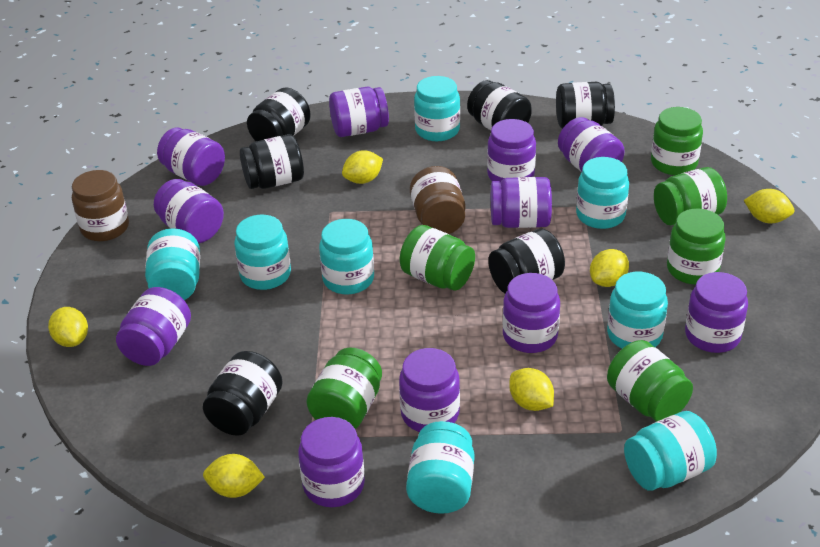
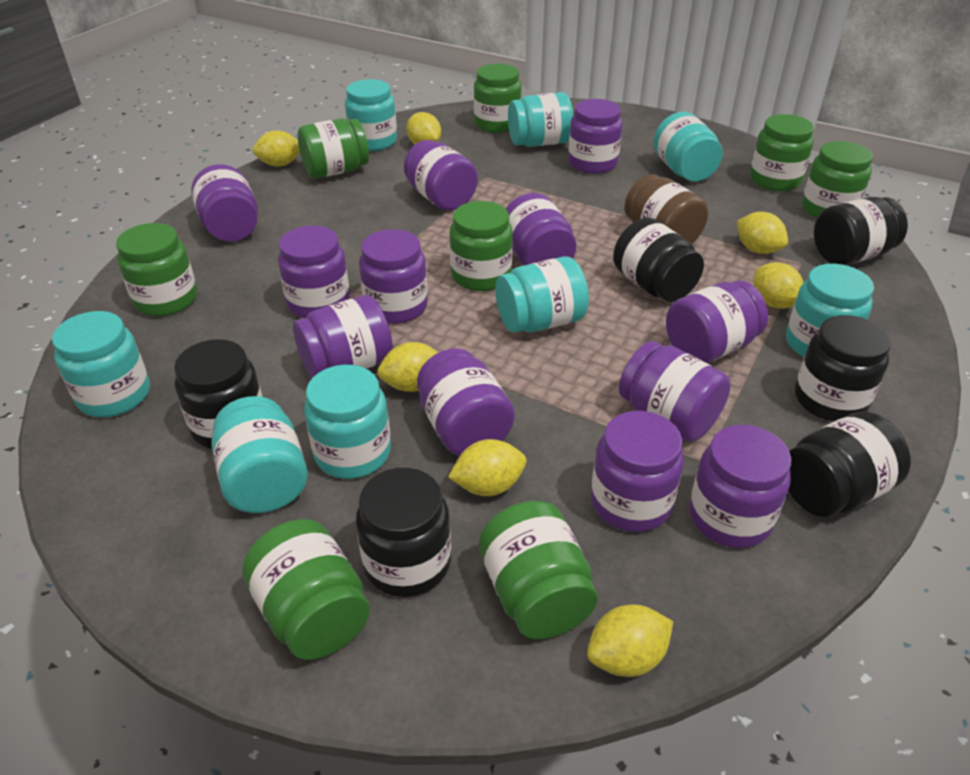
brown jar: 2 -> 1
green jar: 6 -> 8
purple jar: 11 -> 12
yellow lemon: 6 -> 7

